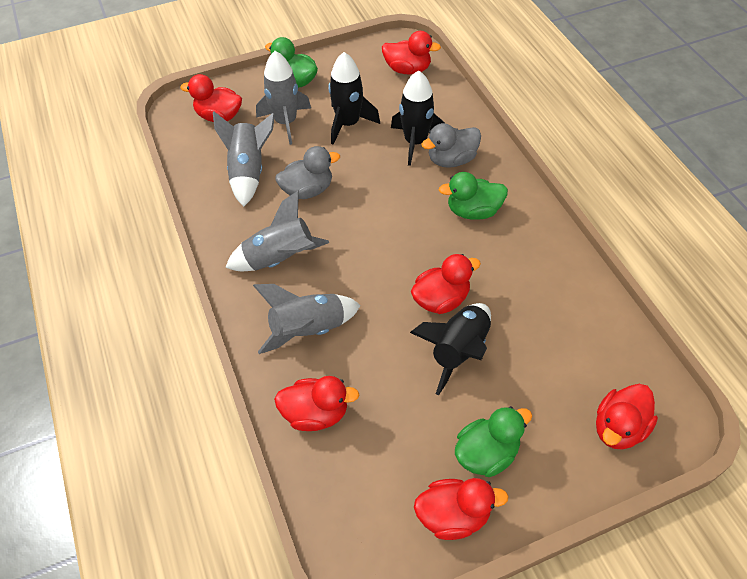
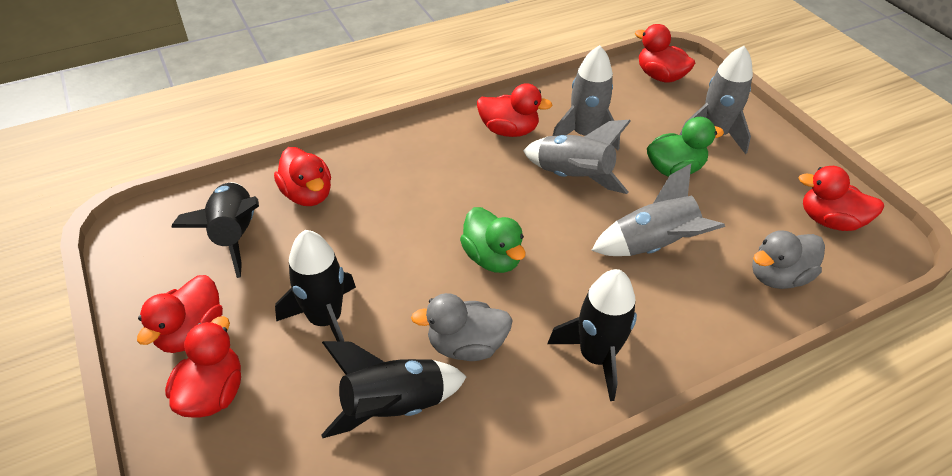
black rocket: 3 -> 4
green duck: 3 -> 2

